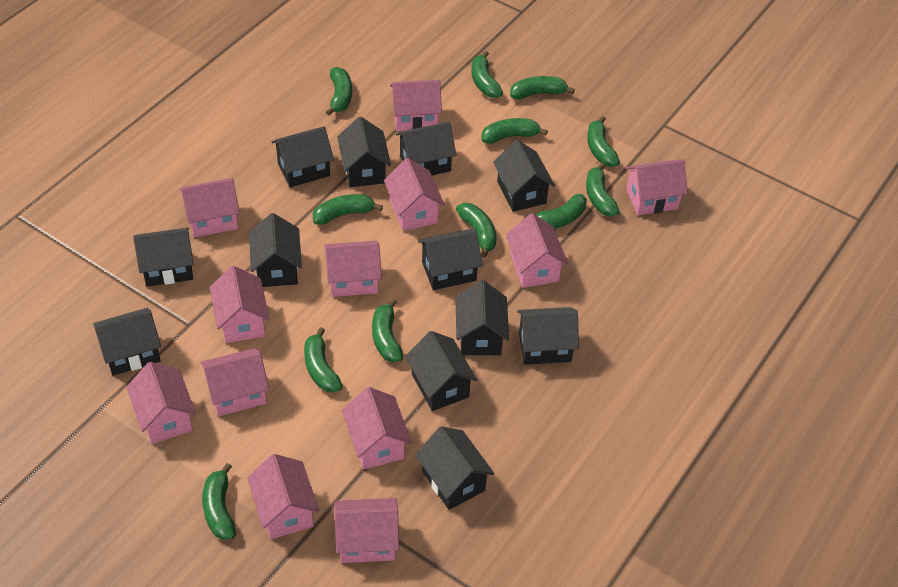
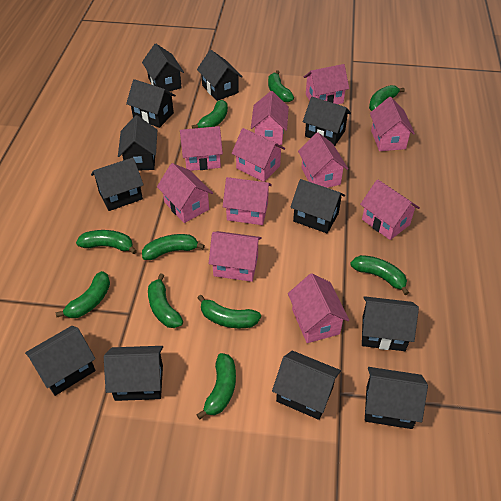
green banana: 12 -> 10
pink house: 12 -> 11

